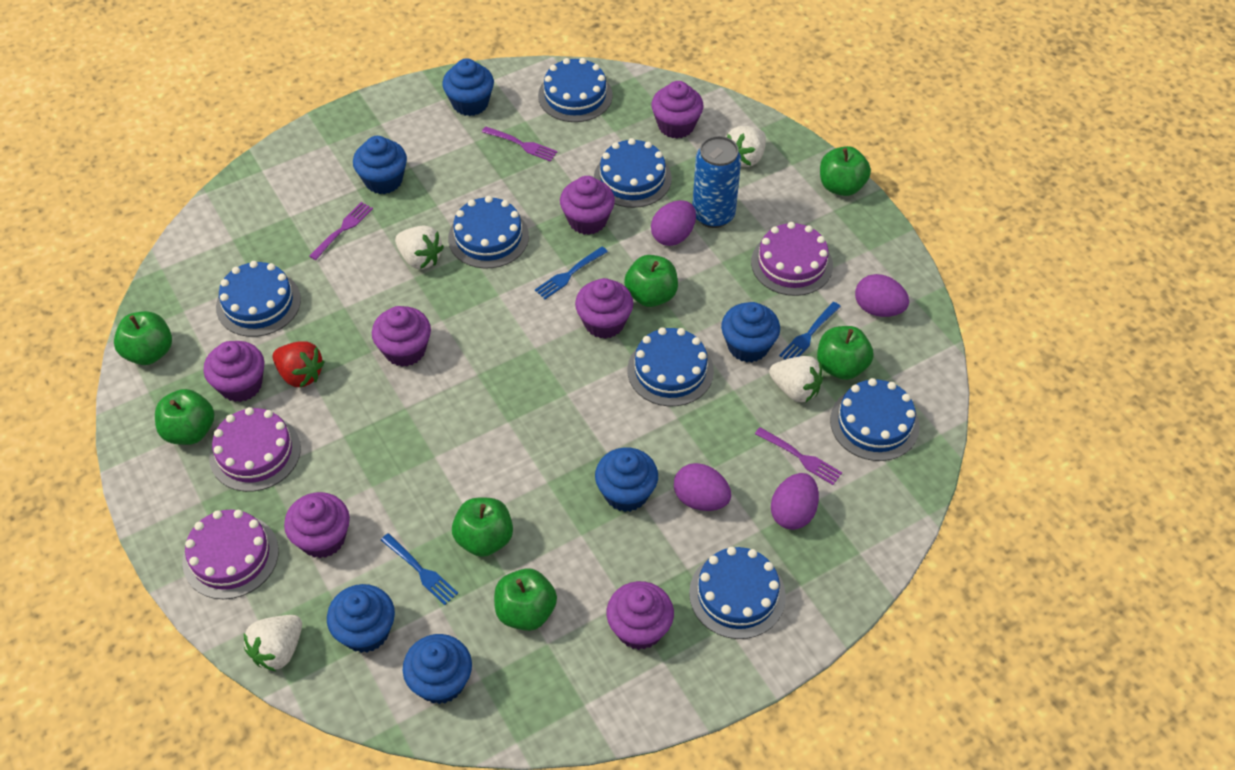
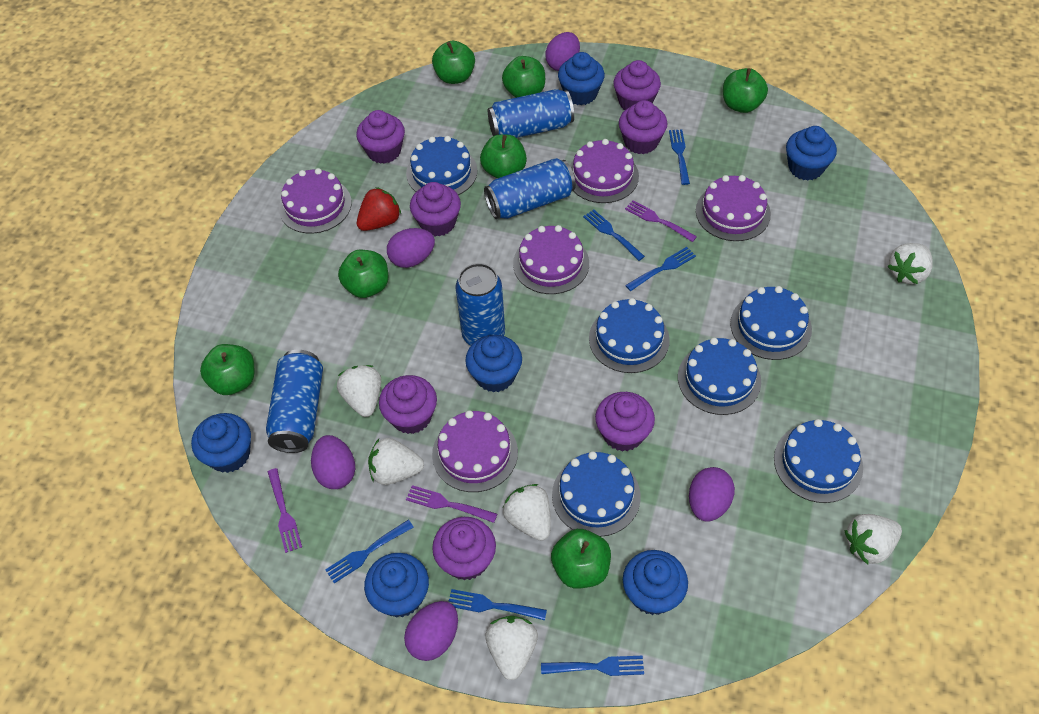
blue cake: 7 -> 6
blue can: 1 -> 4
blue fork: 3 -> 6
purple cake: 3 -> 5
purple egg: 4 -> 5
white strawberry: 4 -> 6

